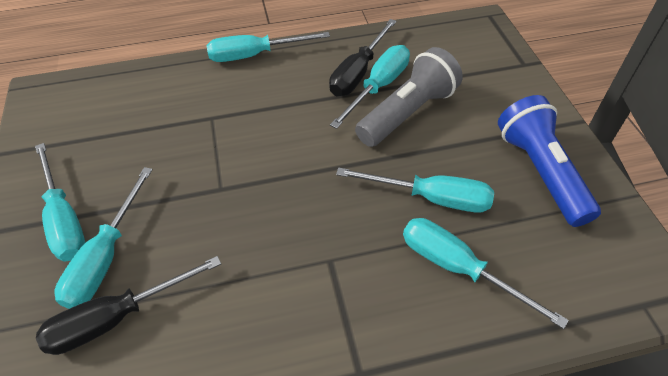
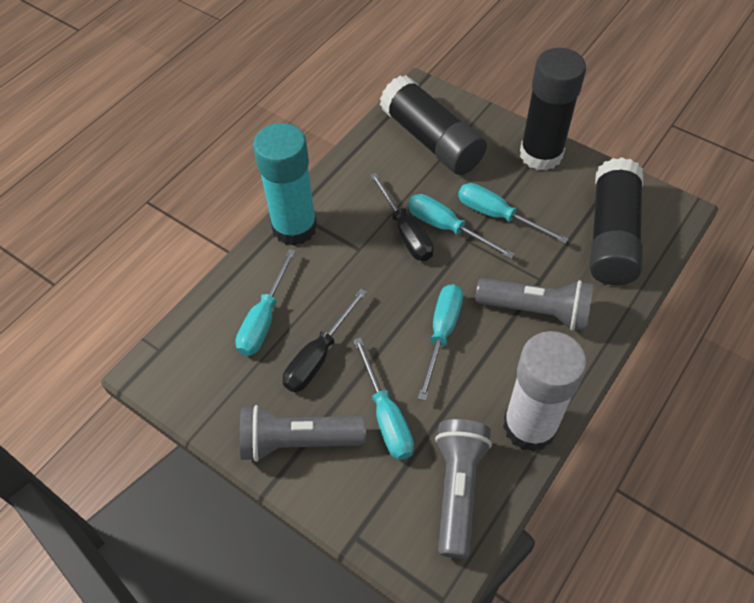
black glue stick: 0 -> 3
blue flashlight: 1 -> 0
grey flashlight: 1 -> 3
turquoise glue stick: 0 -> 1
turquoise screwdriver: 6 -> 5
white glue stick: 0 -> 1

